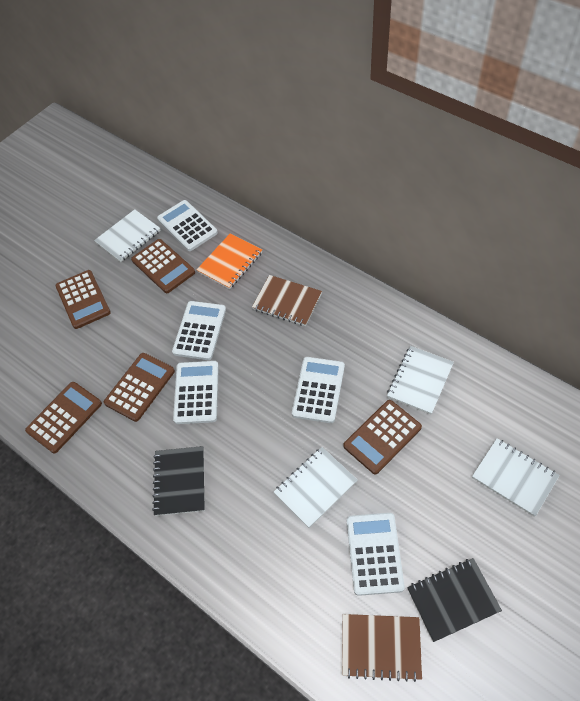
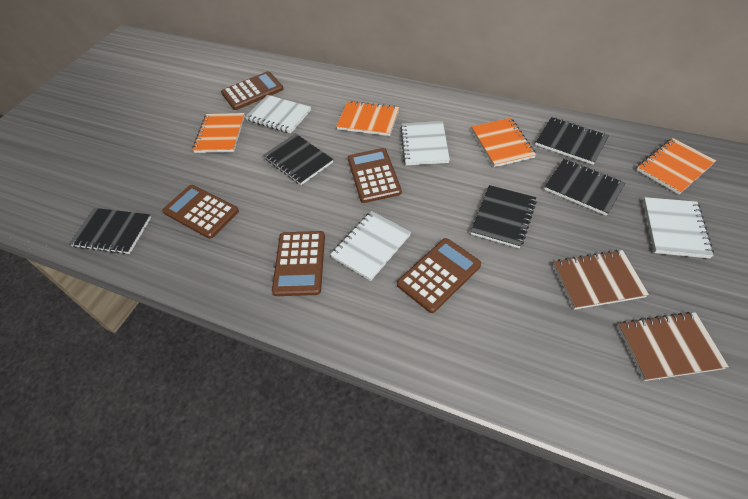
black notebook: 2 -> 5
orange notebook: 1 -> 4
white calculator: 5 -> 0

